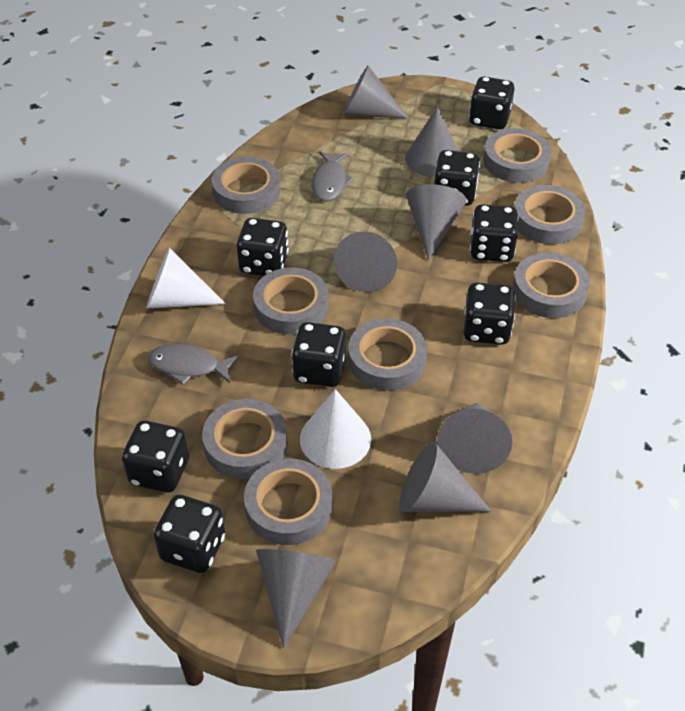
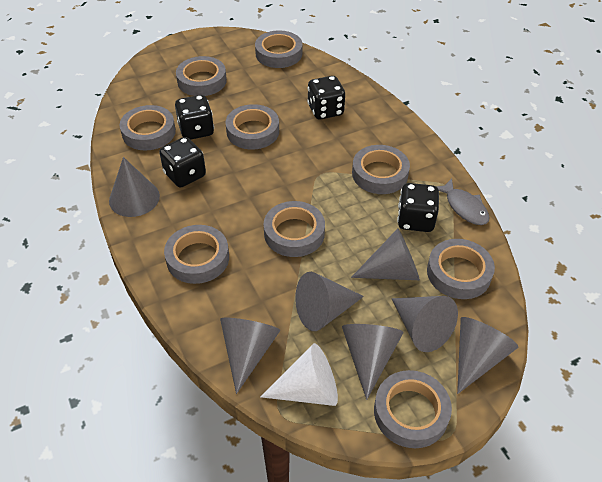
black dice: 8 -> 4
grey fish: 2 -> 1
grey tape: 8 -> 9
white cone: 2 -> 1

